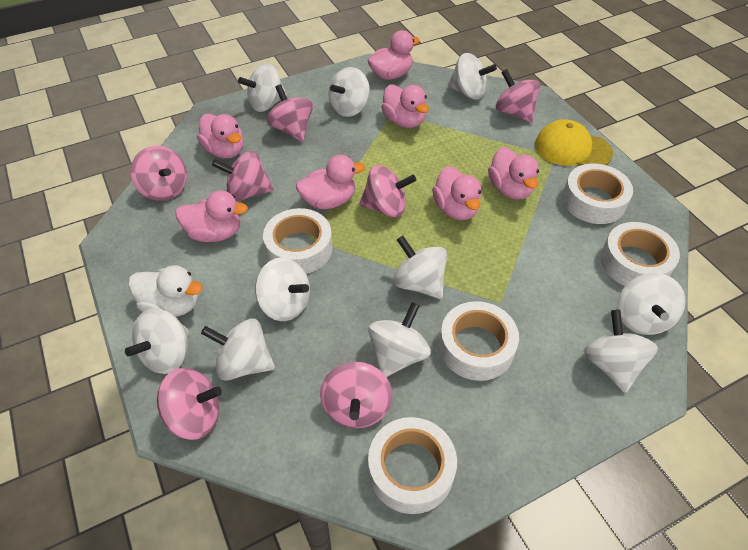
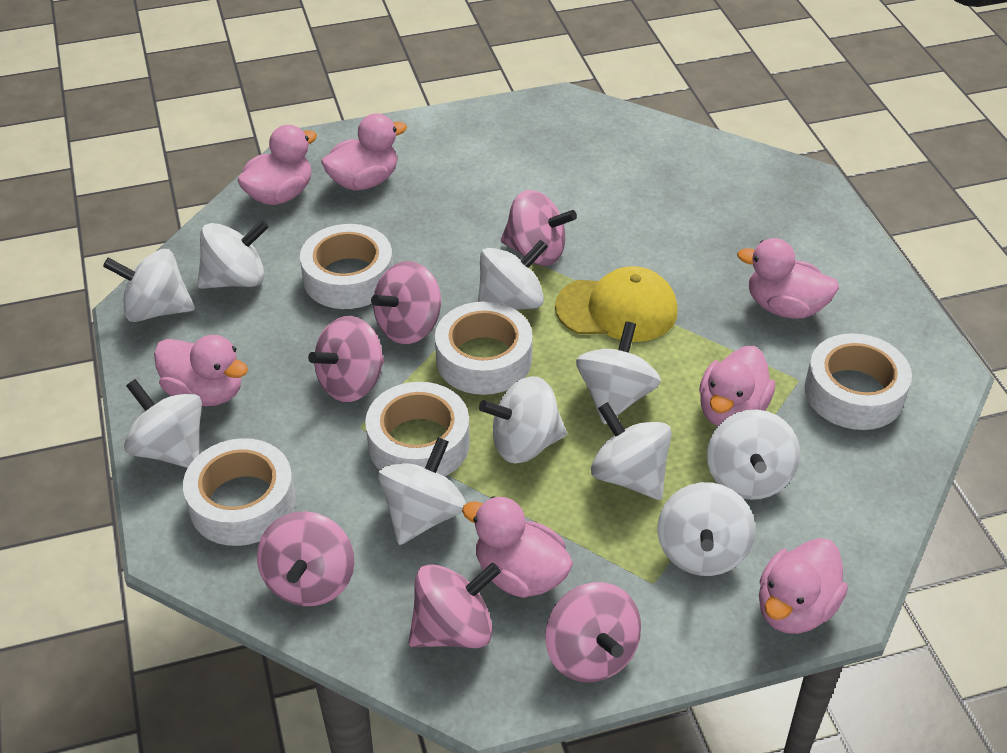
pink spinning top: 7 -> 6
white duck: 1 -> 0

